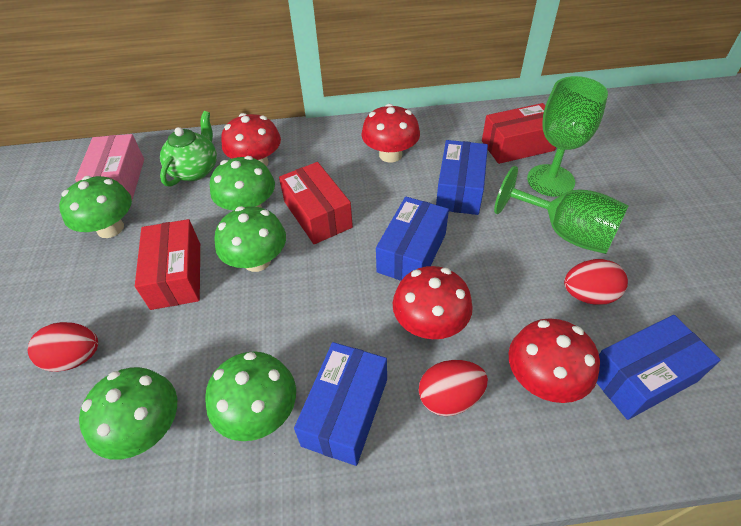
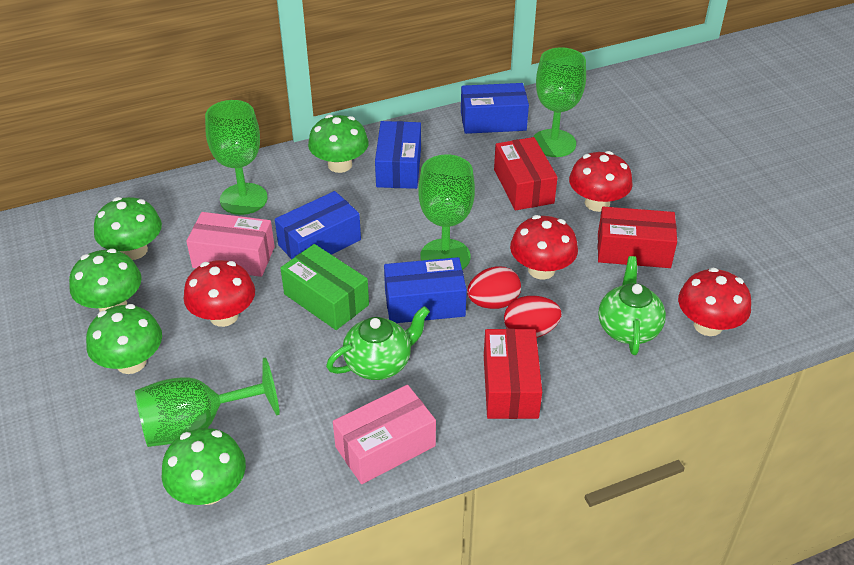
green box: 0 -> 1
green goblet: 2 -> 4
green teapot: 1 -> 2
pink box: 1 -> 2
red egg: 3 -> 2

